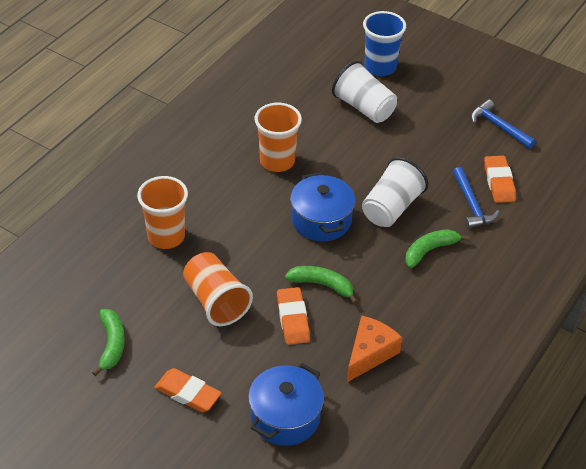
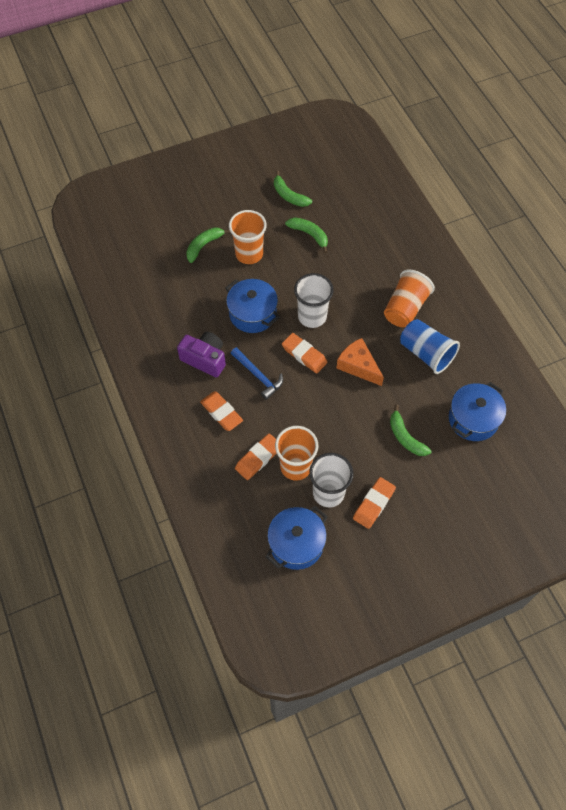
blue hammer: 2 -> 1
blue pot: 2 -> 3
green banana: 3 -> 4
orange eraser: 3 -> 4
purple camera: 0 -> 1

